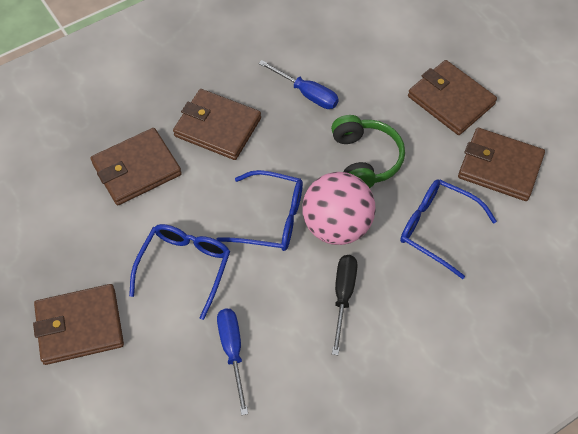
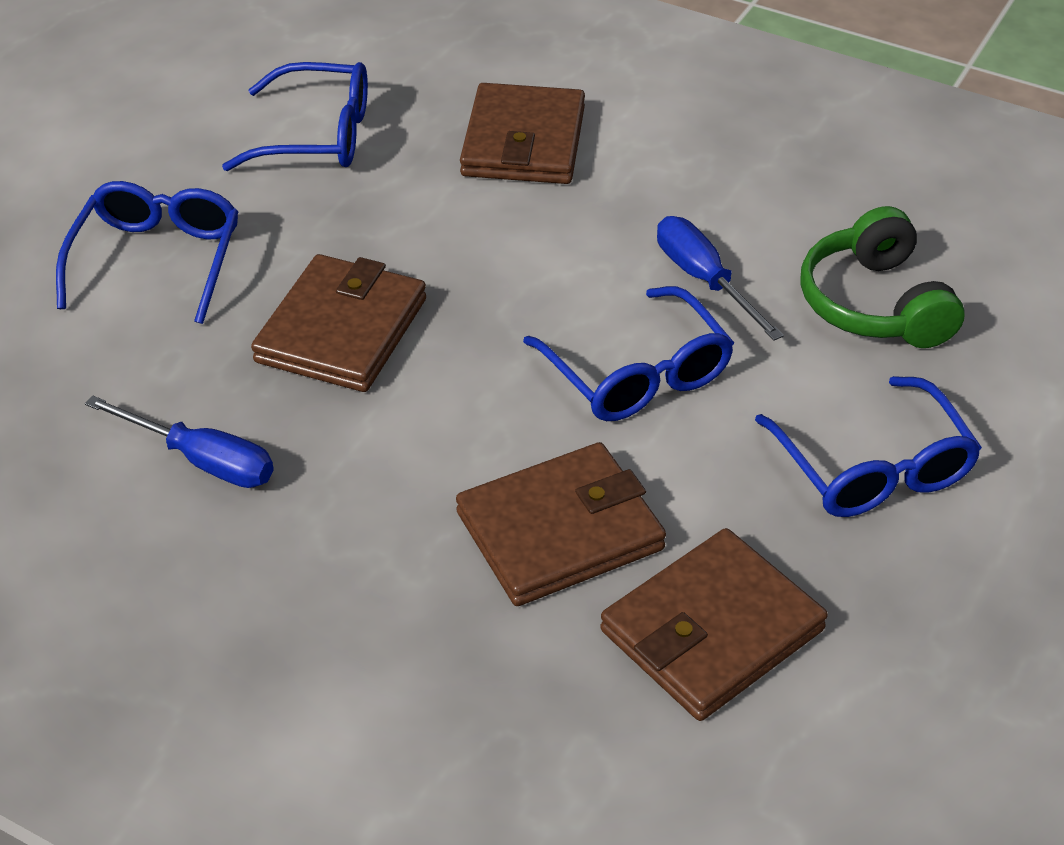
black screwdriver: 1 -> 0
blue glasses: 3 -> 4
brown wallet: 5 -> 4
pink ball: 1 -> 0

